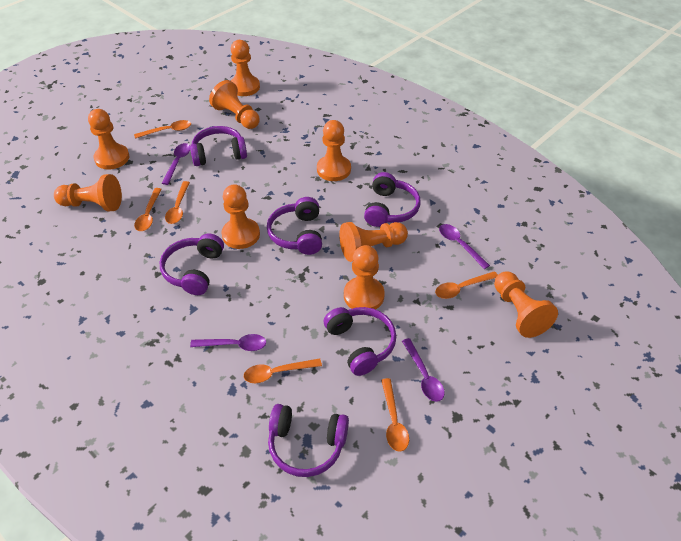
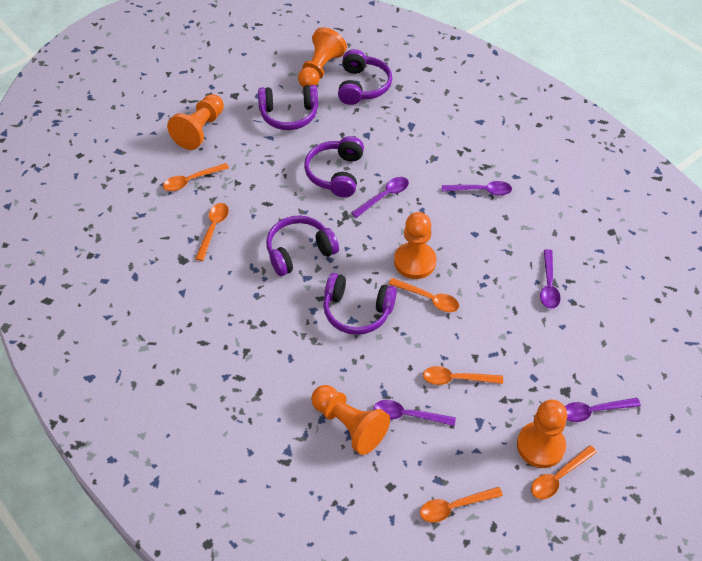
orange pawn: 9 -> 5
purple headphones: 6 -> 5
purple spoon: 4 -> 5

